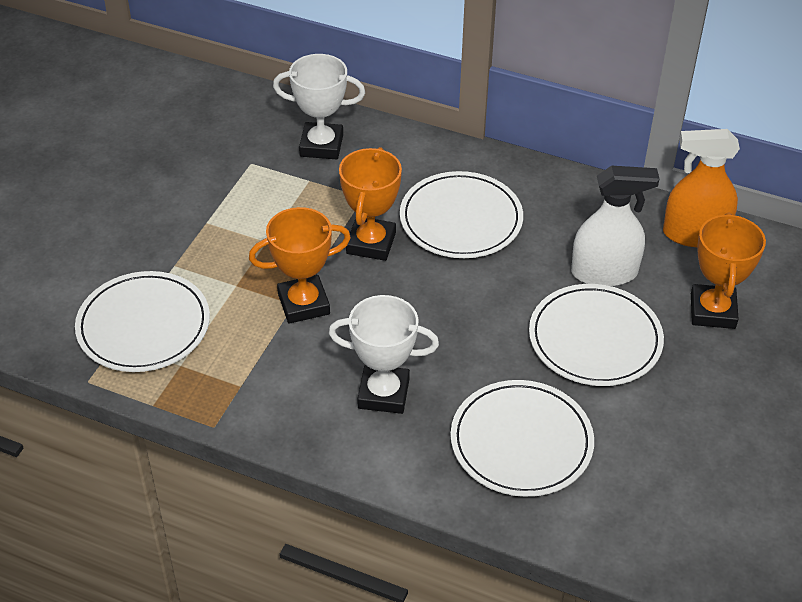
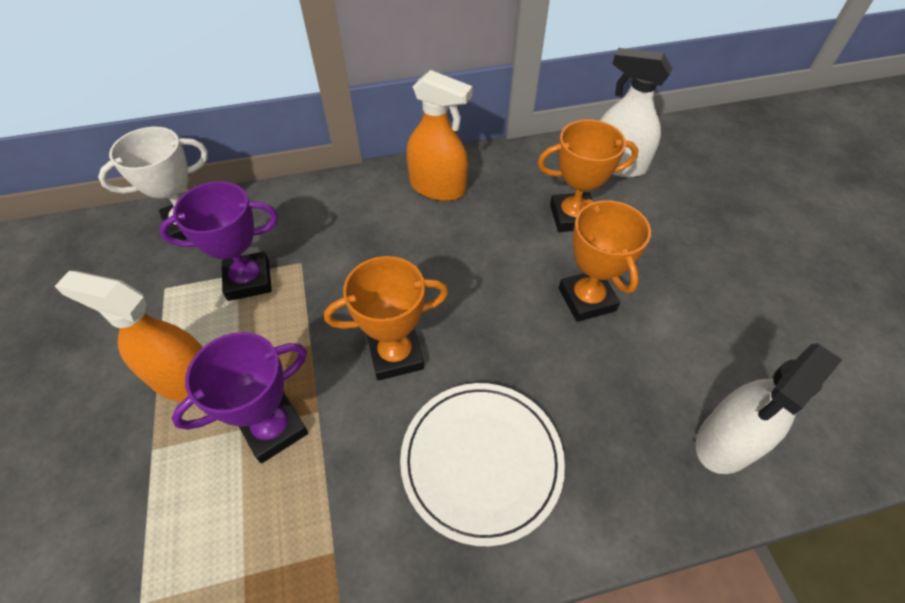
orange spray bottle: 1 -> 2
purple trophy: 0 -> 2
white plate: 4 -> 1
white spray bottle: 1 -> 2
white trophy: 2 -> 1

